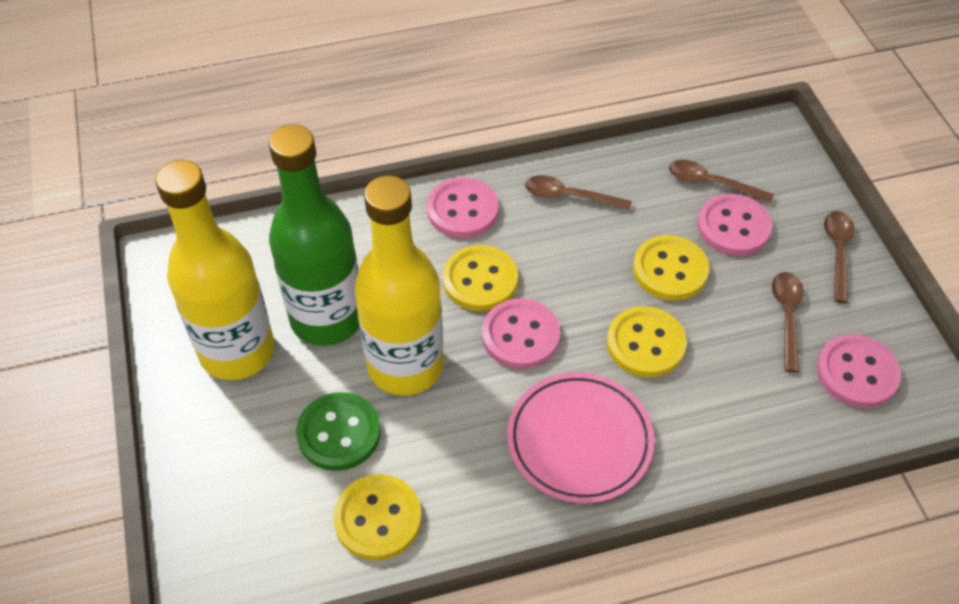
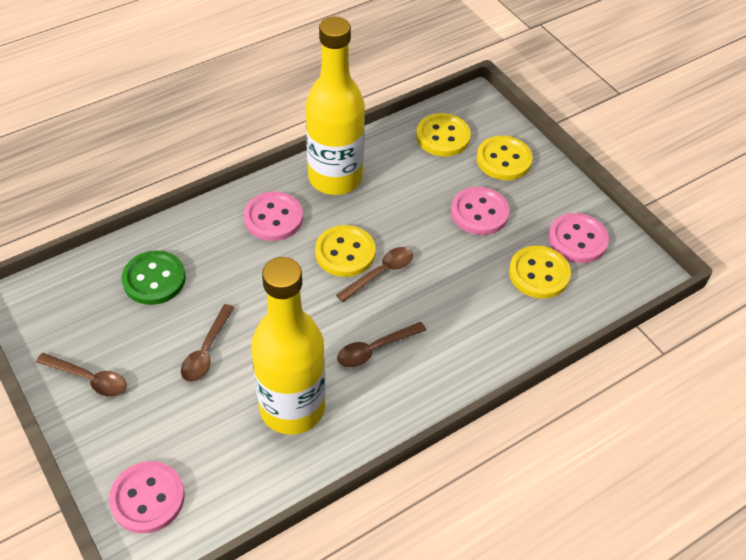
green bottle: 1 -> 0
pink plate: 1 -> 0

